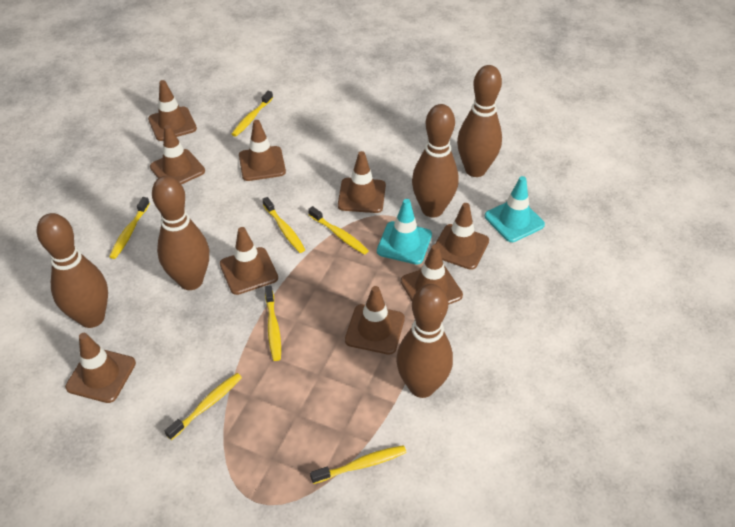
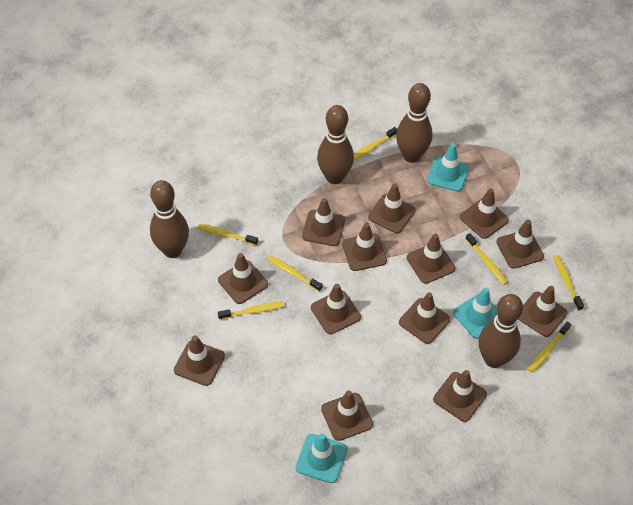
brown bowling pin: 5 -> 4
brown traffic cone: 9 -> 13
turquoise traffic cone: 2 -> 3

